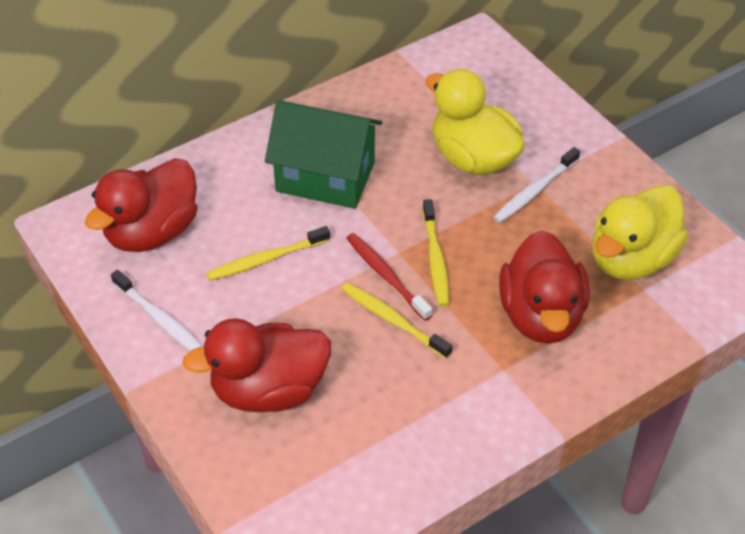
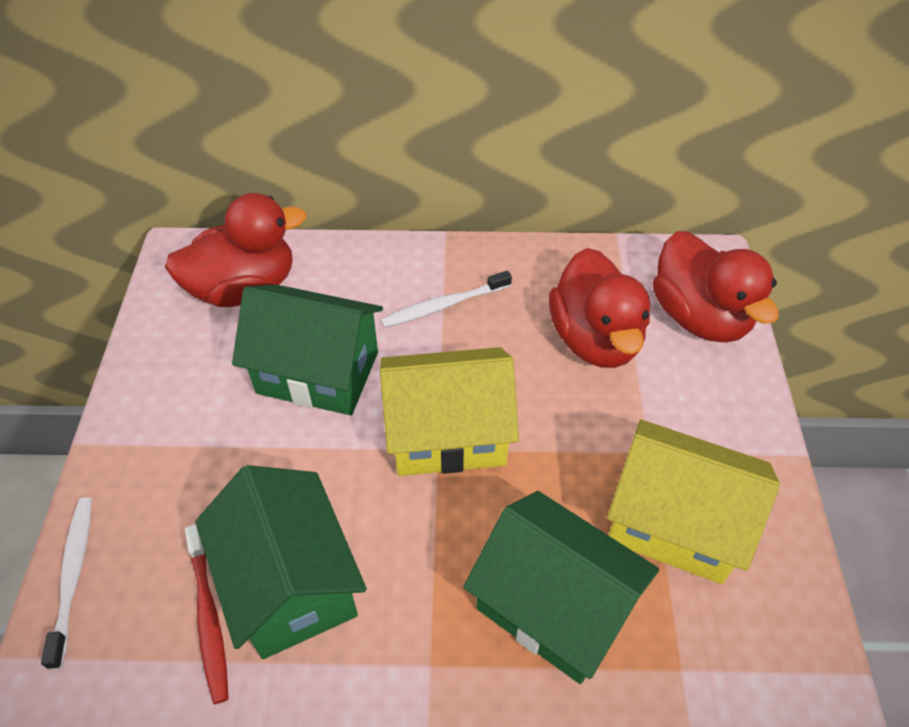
green house: 1 -> 3
yellow duck: 2 -> 0
yellow house: 0 -> 2
yellow toothbrush: 3 -> 0

